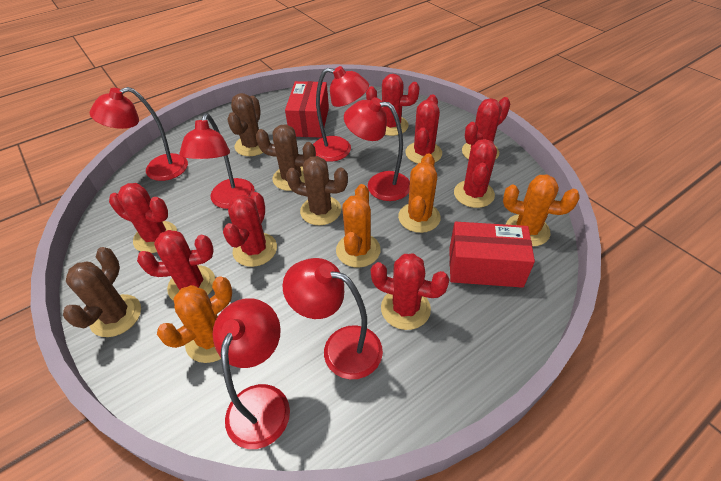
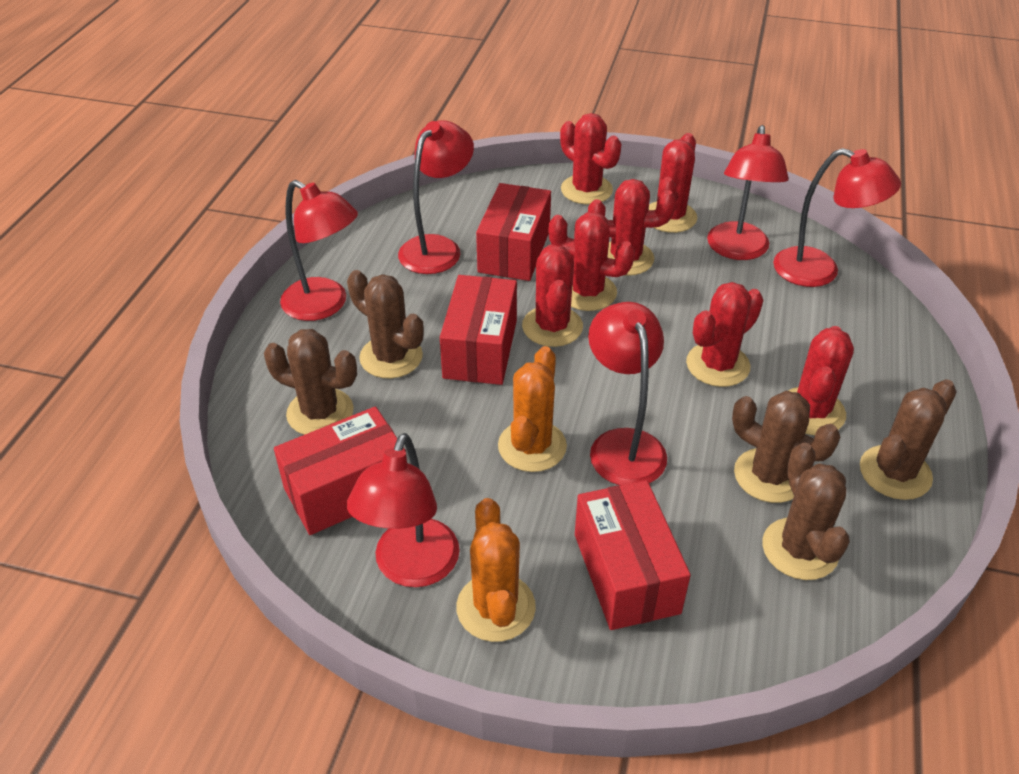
brown cactus: 4 -> 5
orange cactus: 4 -> 2
red box: 2 -> 4
red cactus: 8 -> 7

